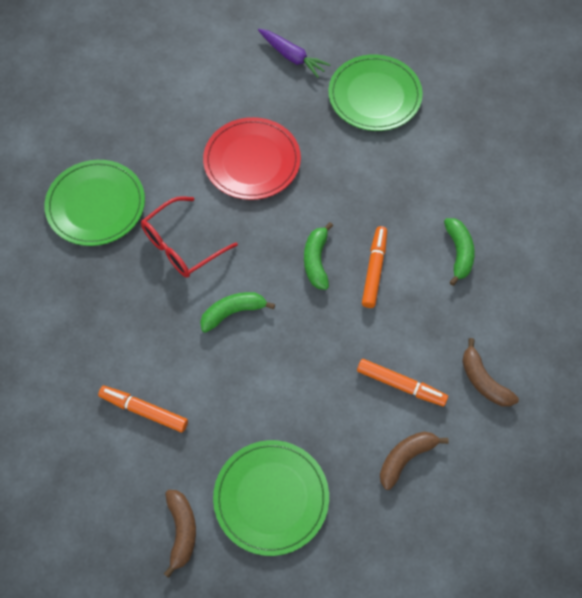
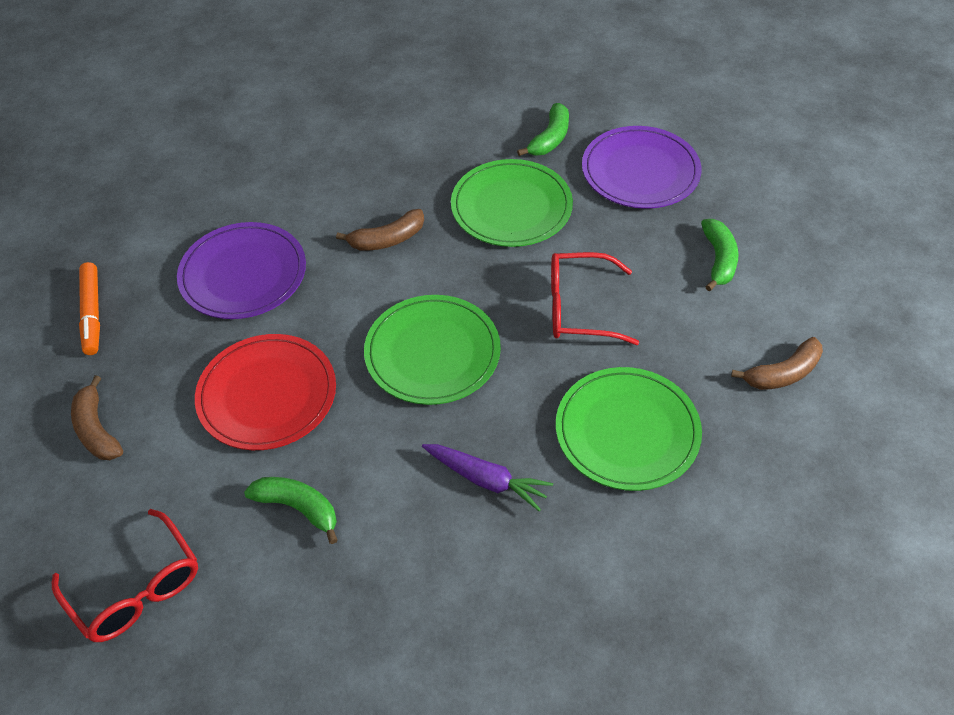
orange marker: 3 -> 1
purple plate: 0 -> 2
red glasses: 1 -> 2

